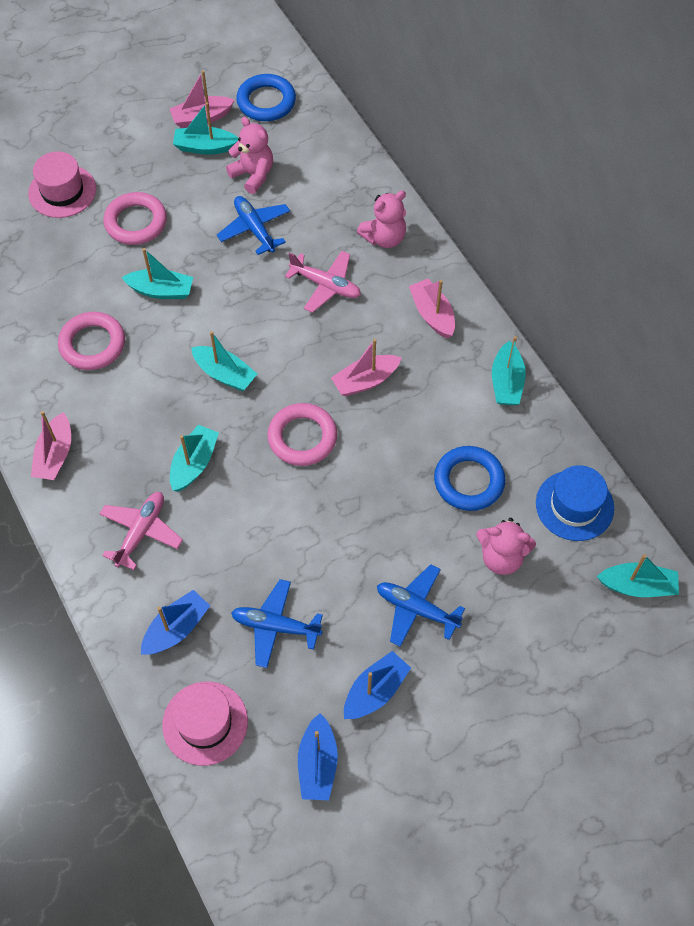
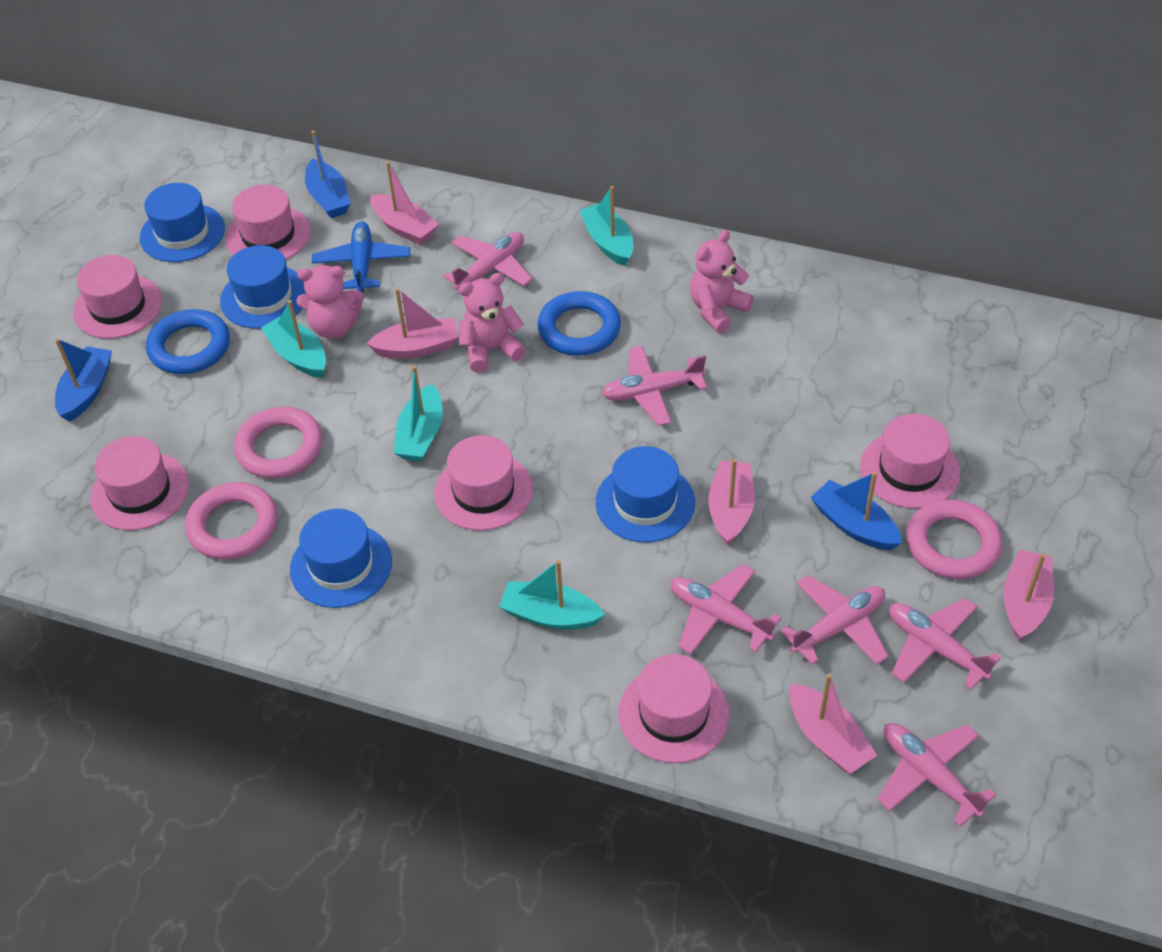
blue hat: 1 -> 4
blue plane: 3 -> 1
pink boat: 4 -> 5
pink hat: 2 -> 6
pink plane: 2 -> 6
turquoise boat: 6 -> 4

